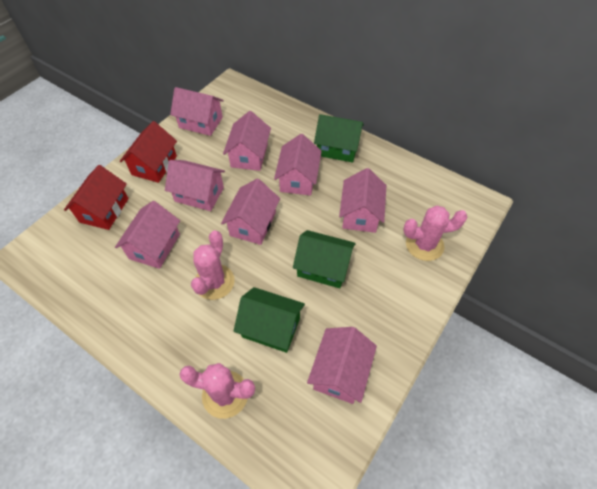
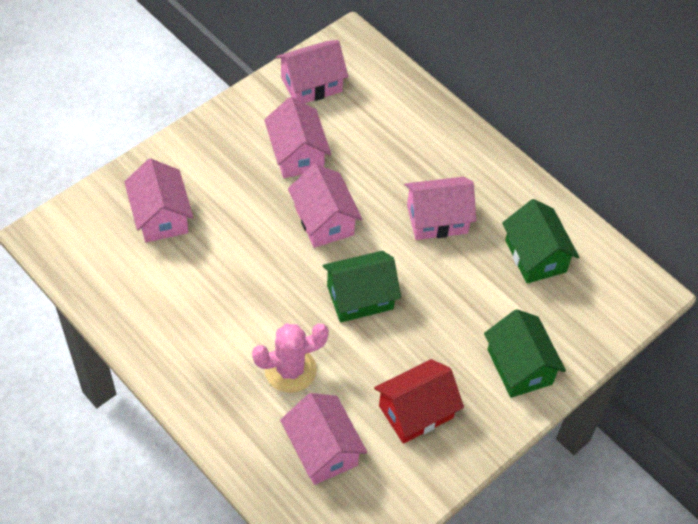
pink cactus: 3 -> 1
pink house: 8 -> 6
red house: 2 -> 1

